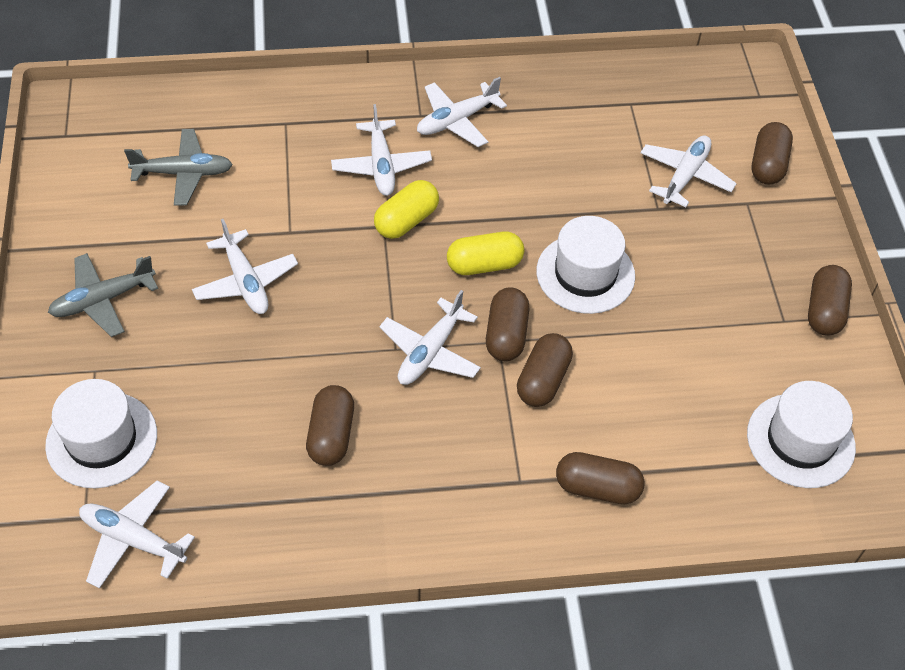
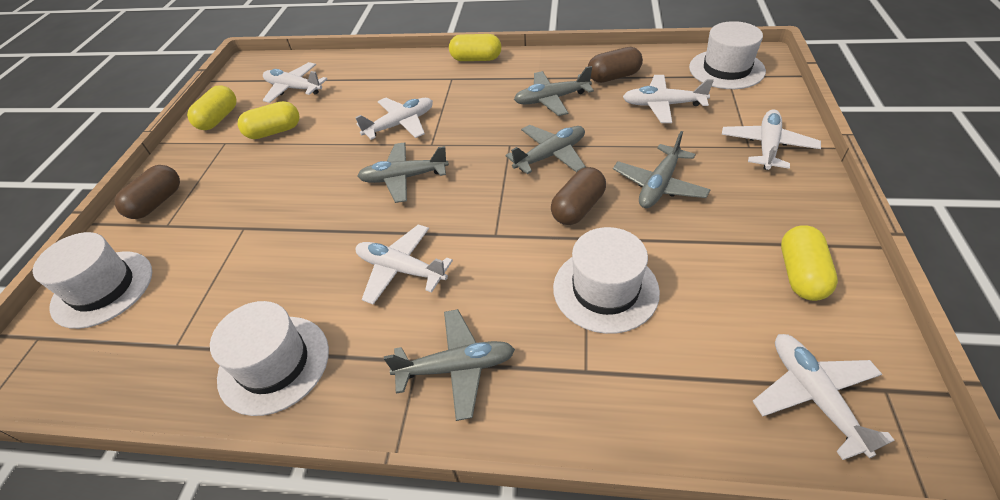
brown capsule: 6 -> 3
grey plane: 2 -> 5
white hat: 3 -> 4
yellow capsule: 2 -> 4

